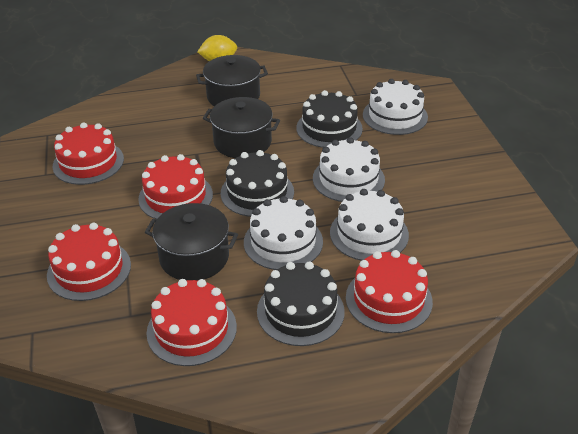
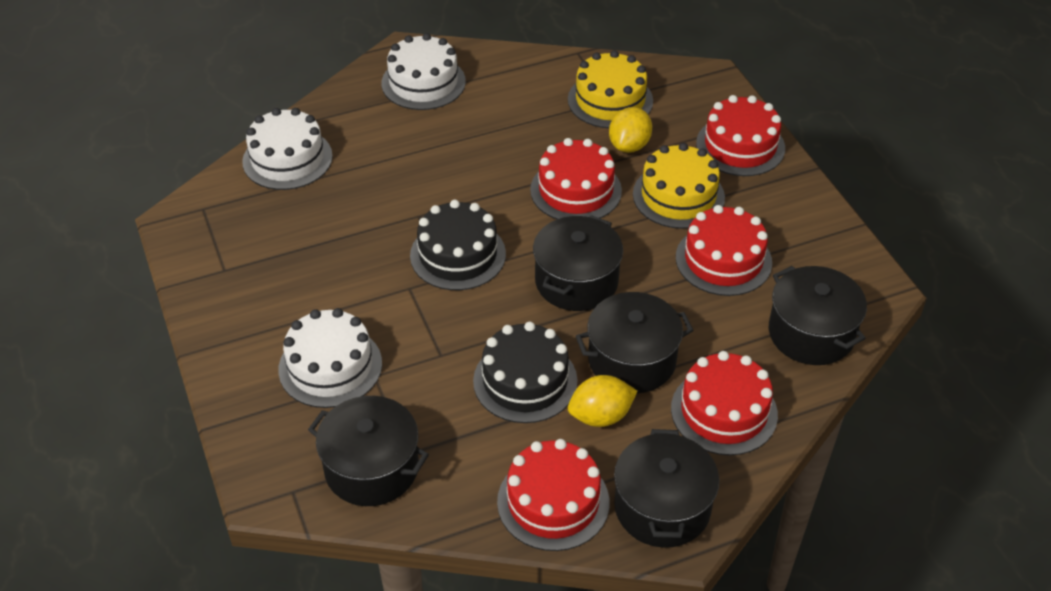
black cake: 3 -> 2
black pot: 3 -> 5
white cake: 4 -> 3
yellow cake: 0 -> 2
yellow lemon: 1 -> 2

